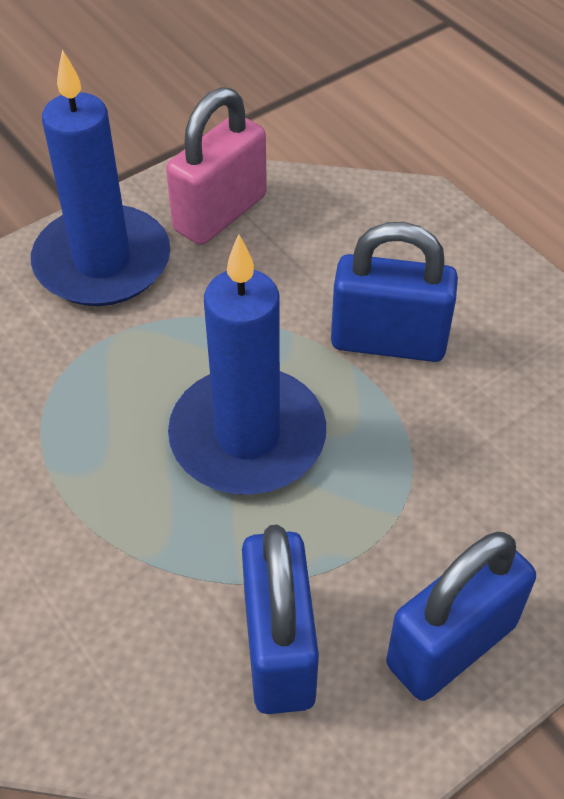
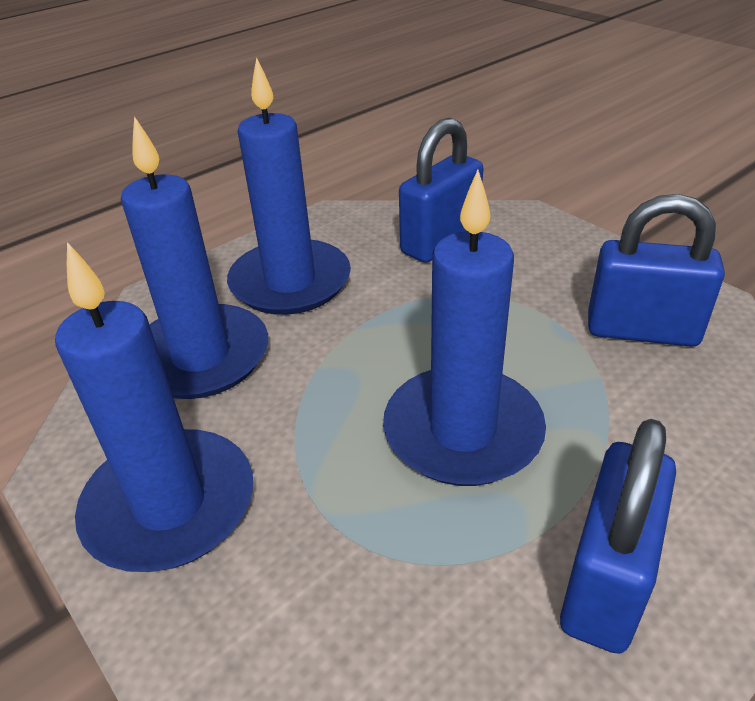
blue candle: 2 -> 4
pink padlock: 1 -> 0

